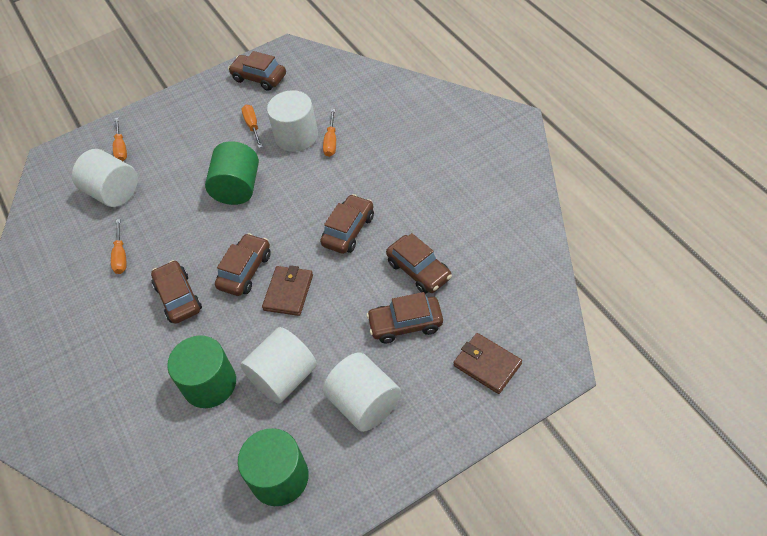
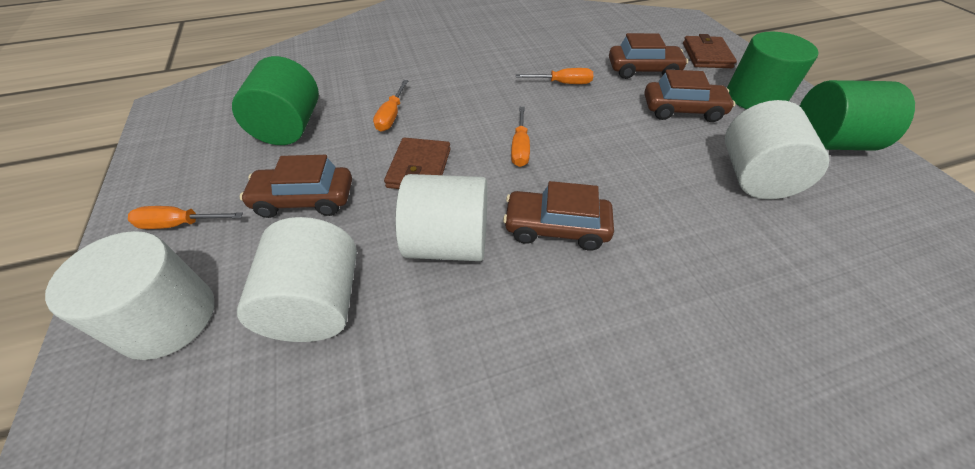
brown car: 6 -> 4

